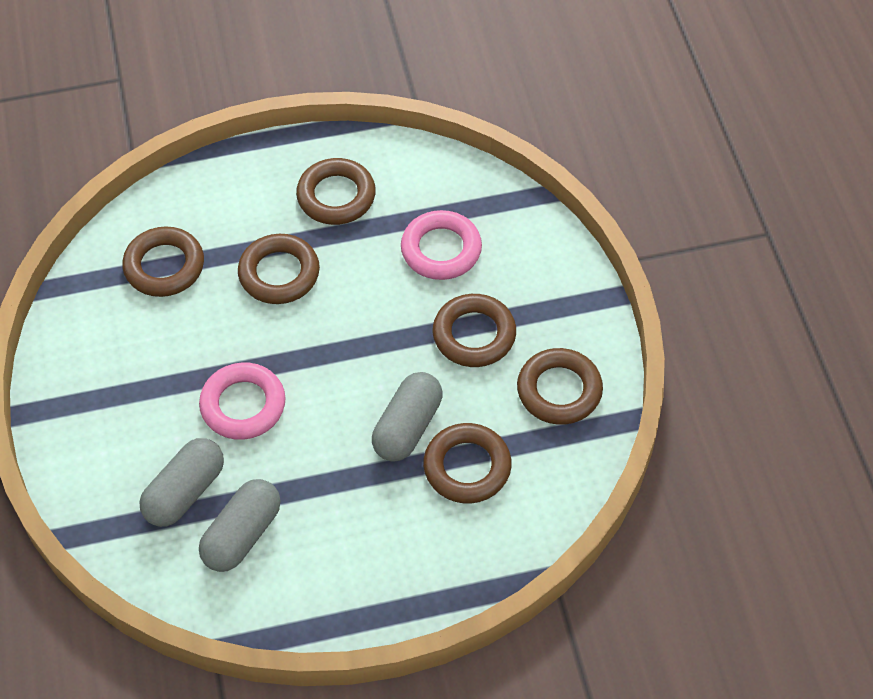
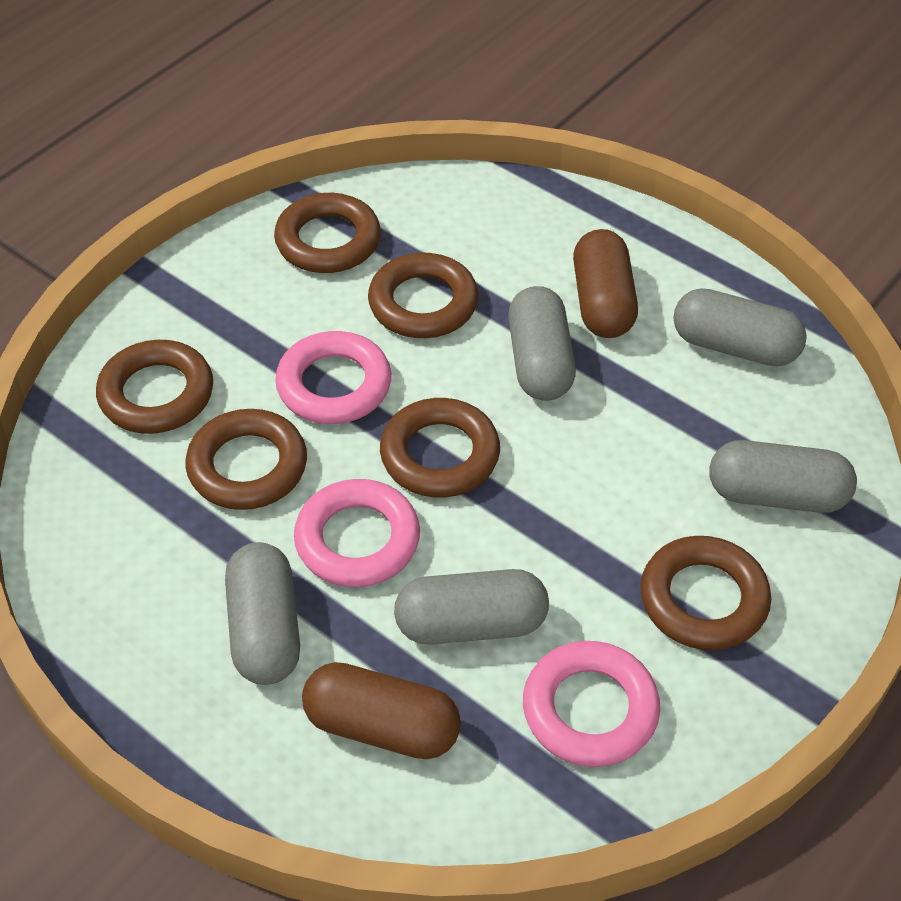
brown capsule: 0 -> 2
grey capsule: 3 -> 5
pink ring: 2 -> 3

